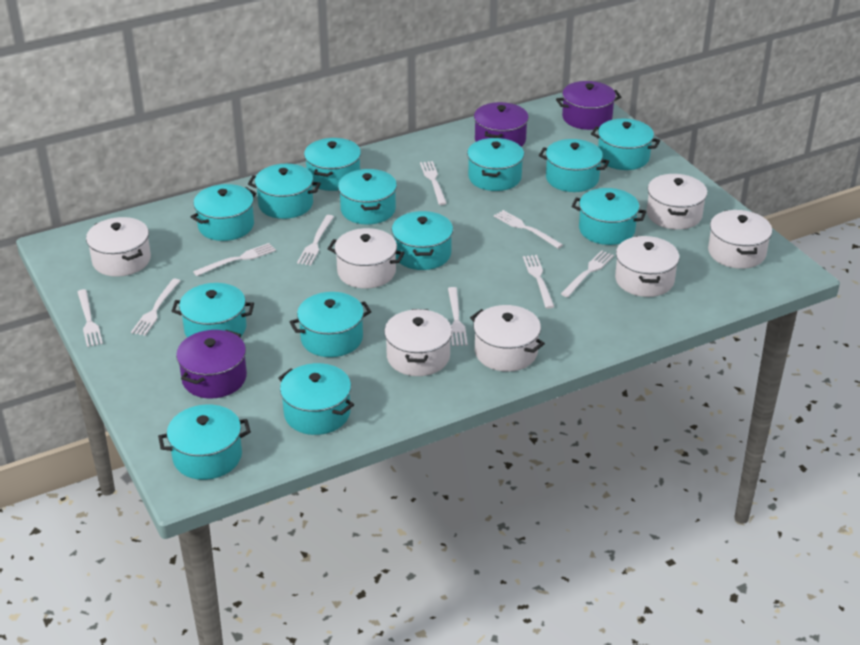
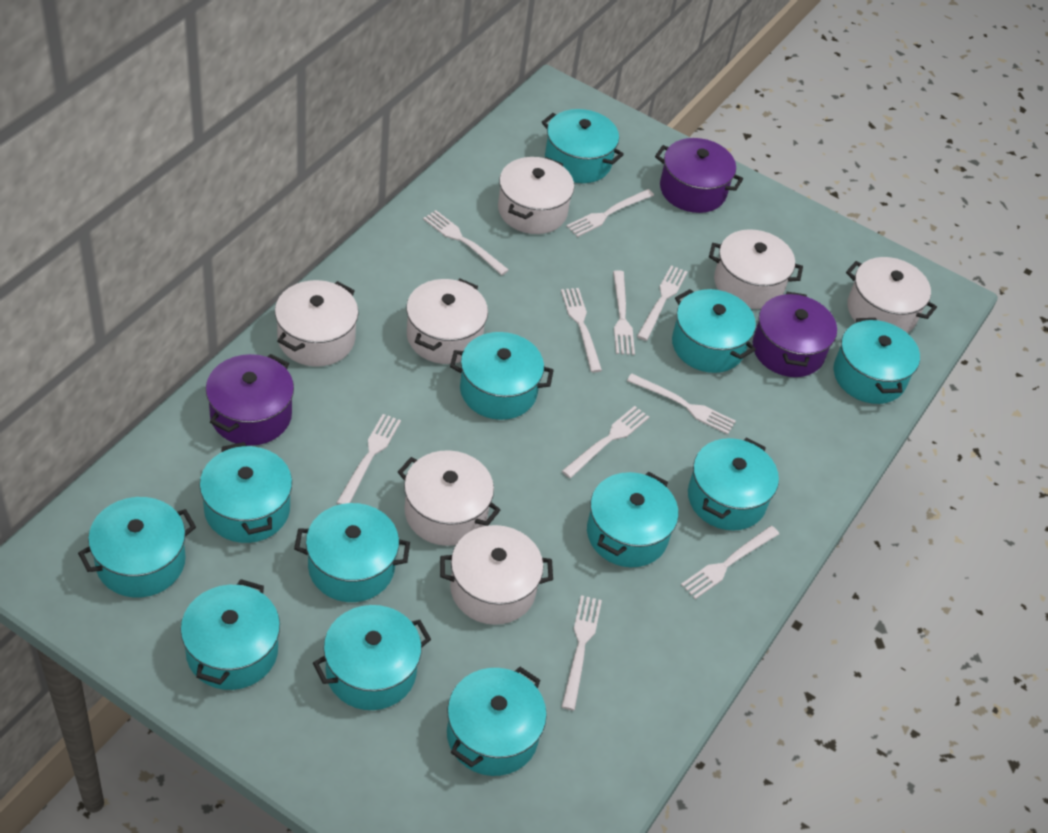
turquoise pot: 13 -> 12
white fork: 9 -> 10

